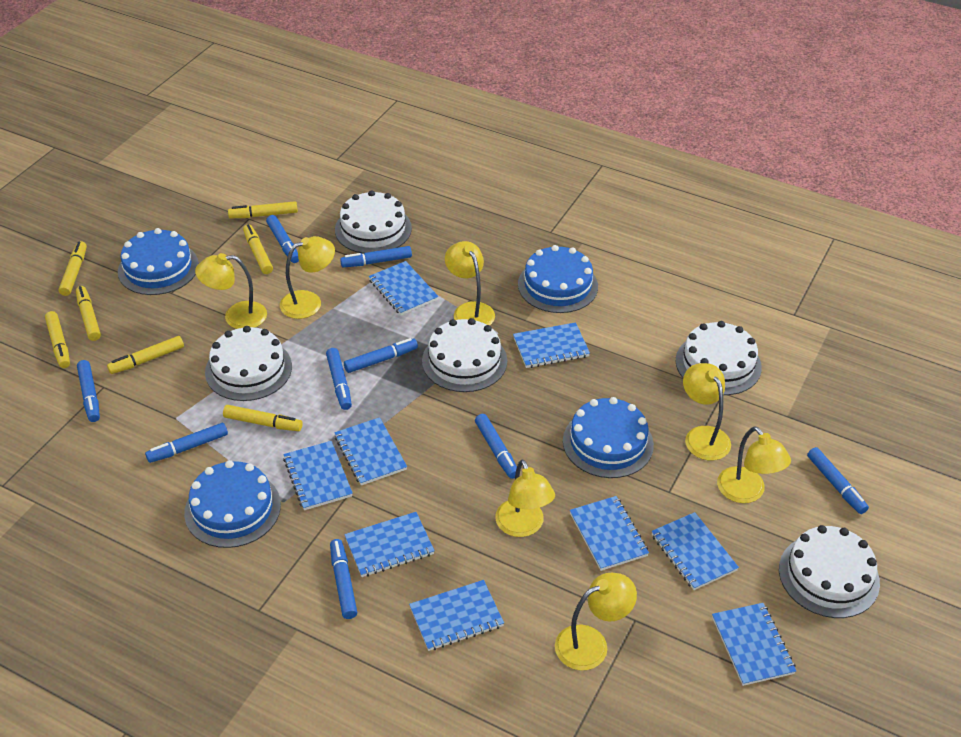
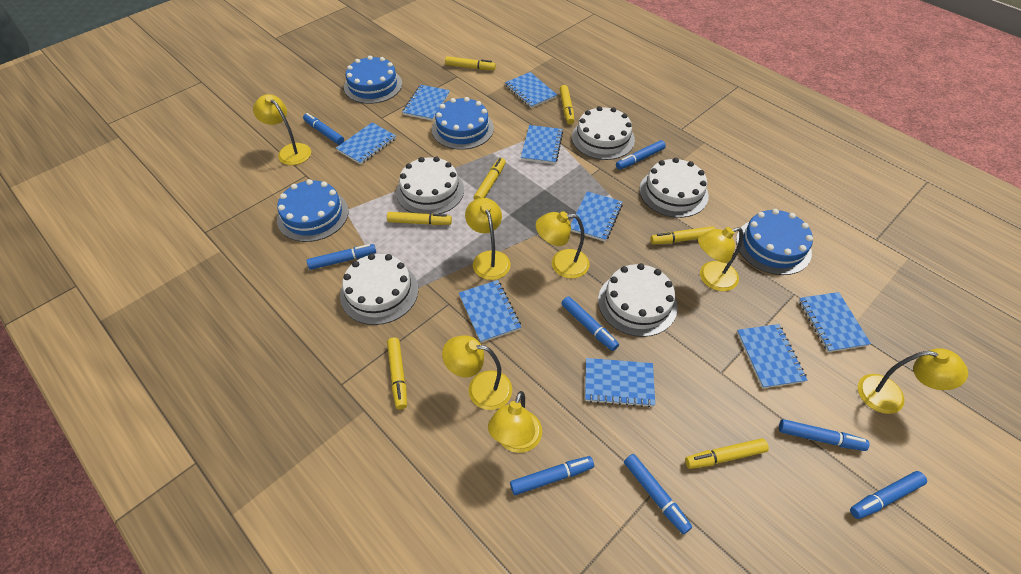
blue marker: 9 -> 8

